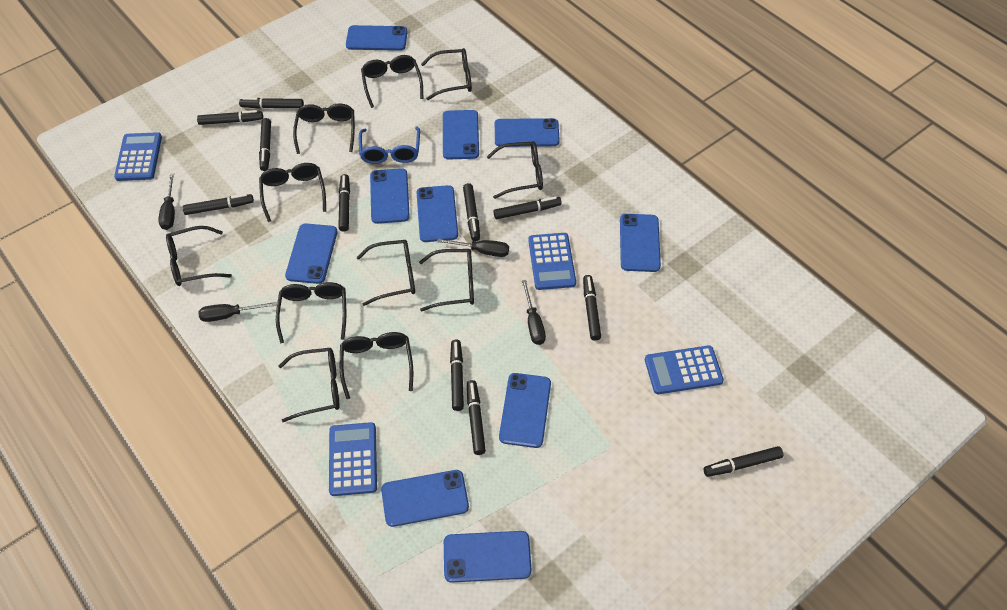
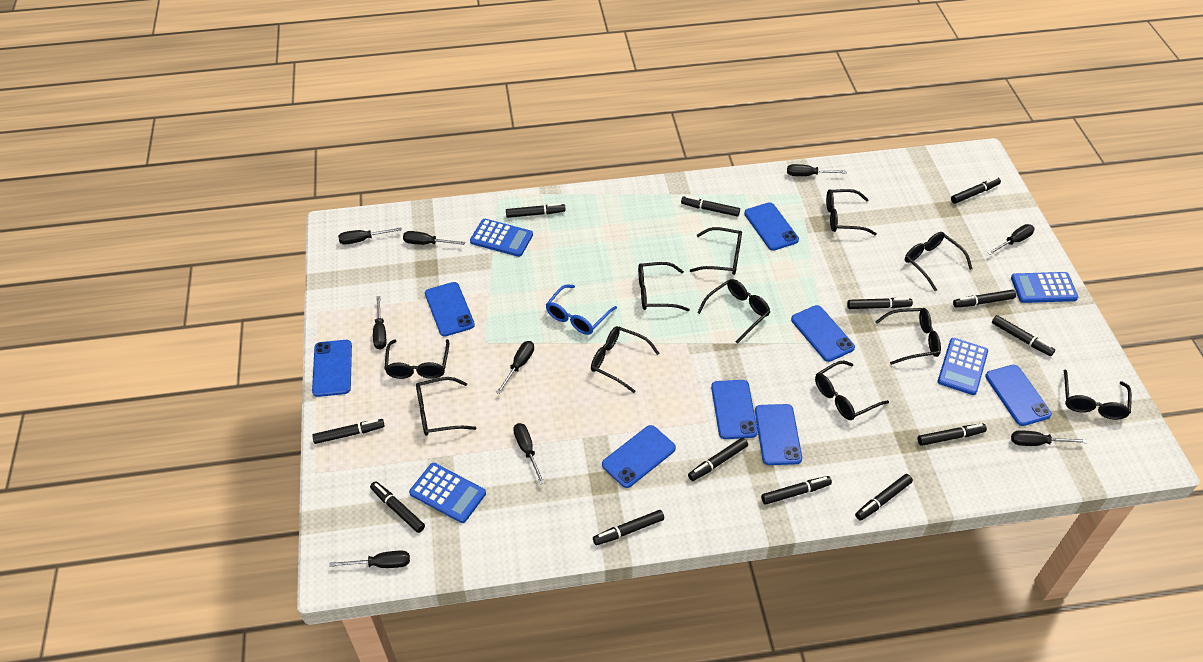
black marker: 11 -> 13
black screwdriver: 4 -> 9
blue phone: 10 -> 8

